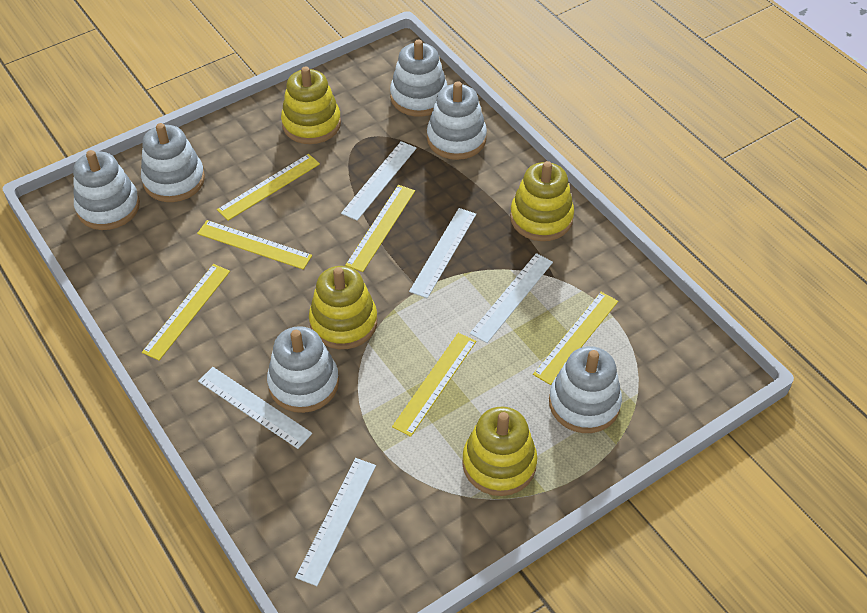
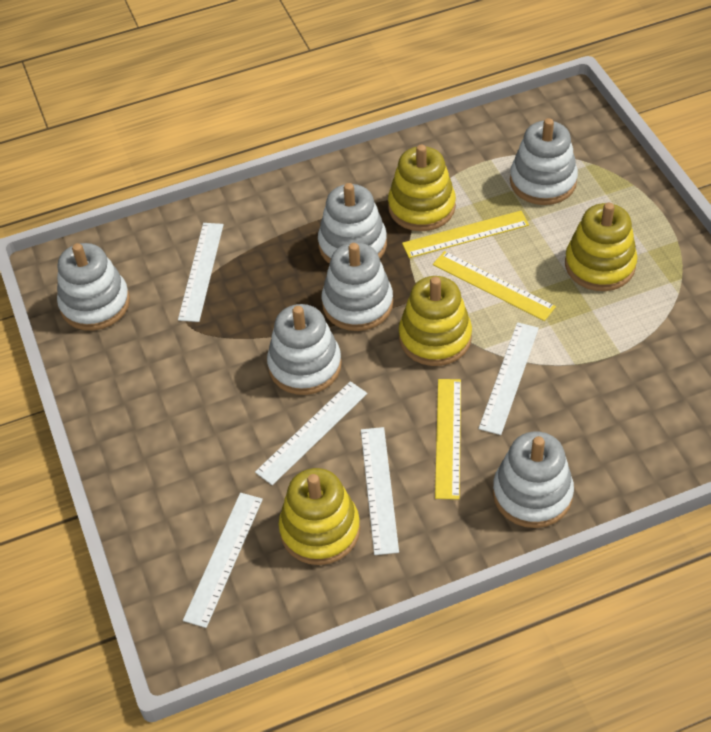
yellow ruler: 6 -> 3

